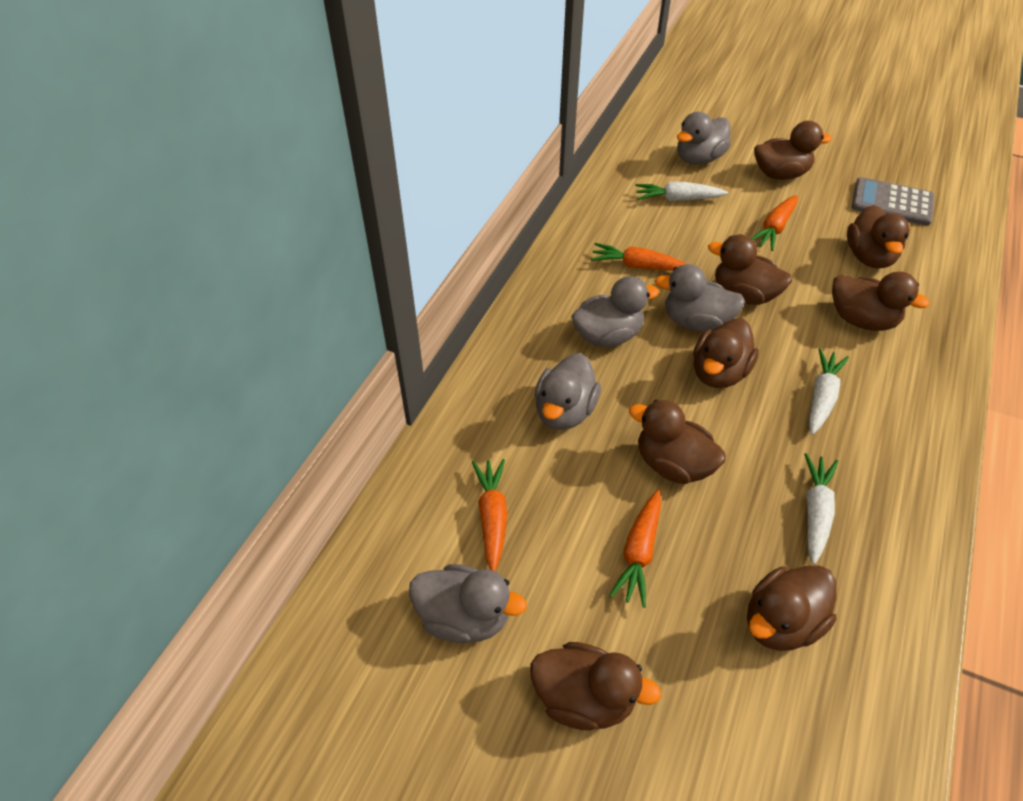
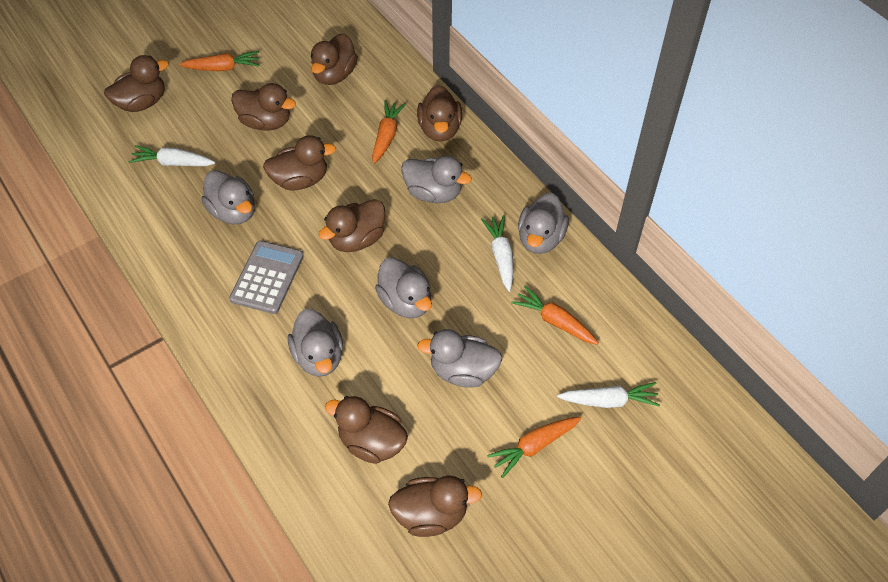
grey duck: 5 -> 6

